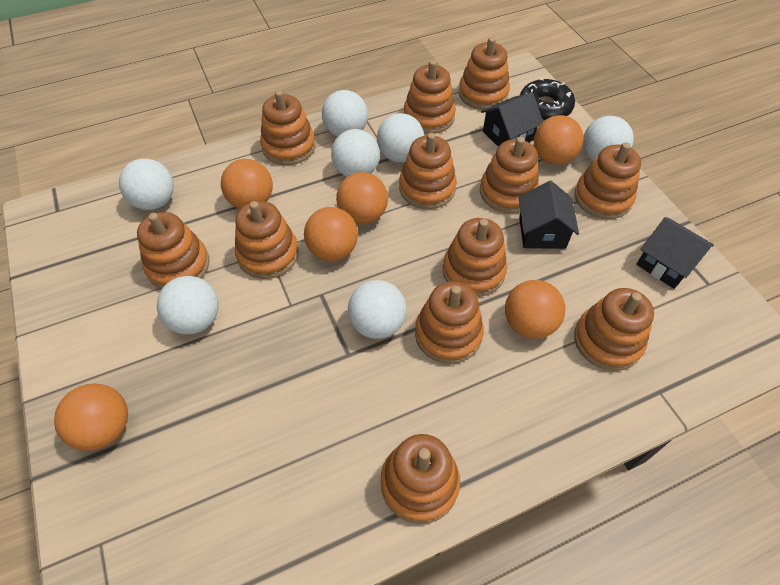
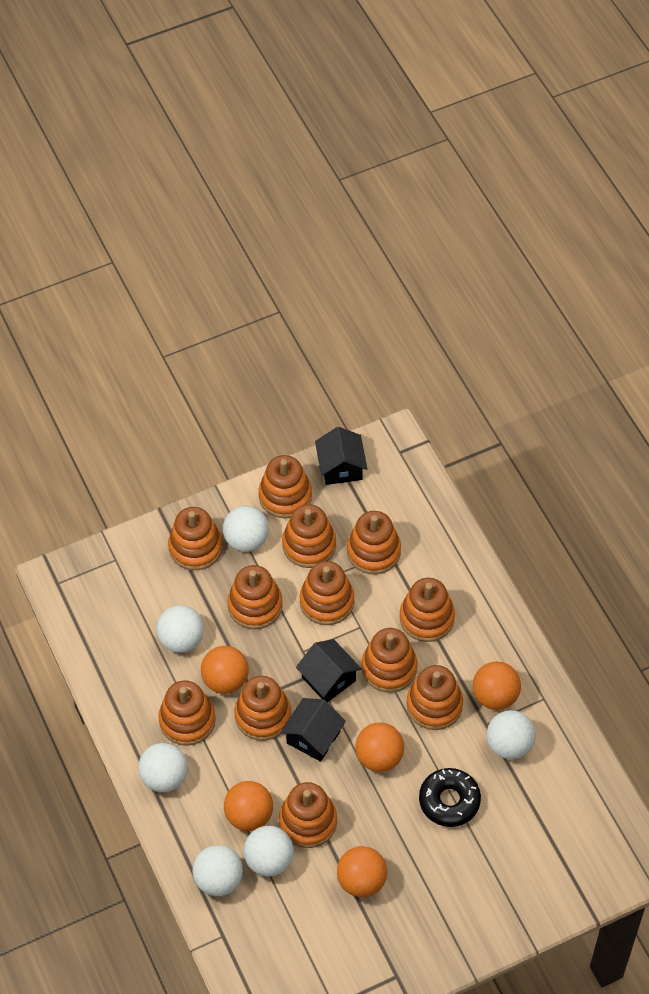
orange ball: 6 -> 5
white ball: 7 -> 6

